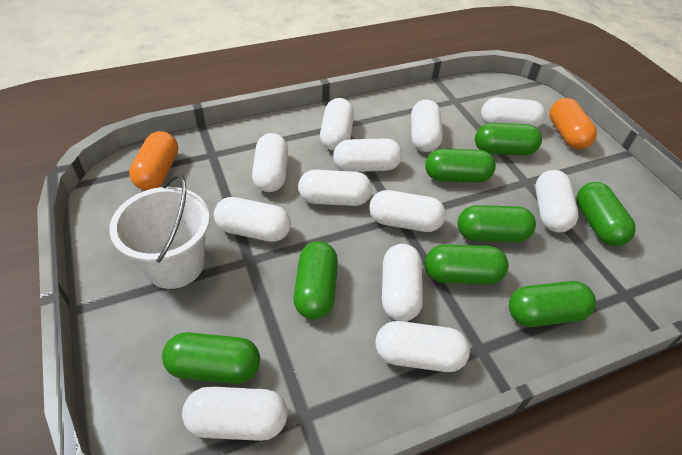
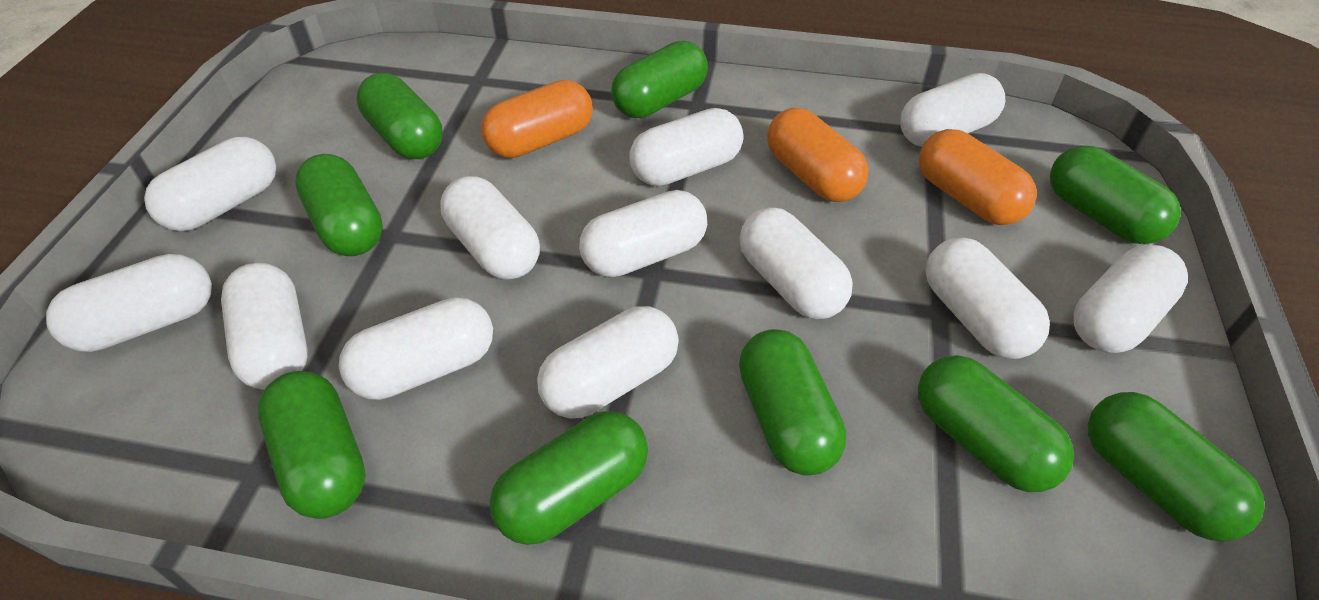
green capsule: 8 -> 9
orange capsule: 2 -> 3
white bucket: 1 -> 0

